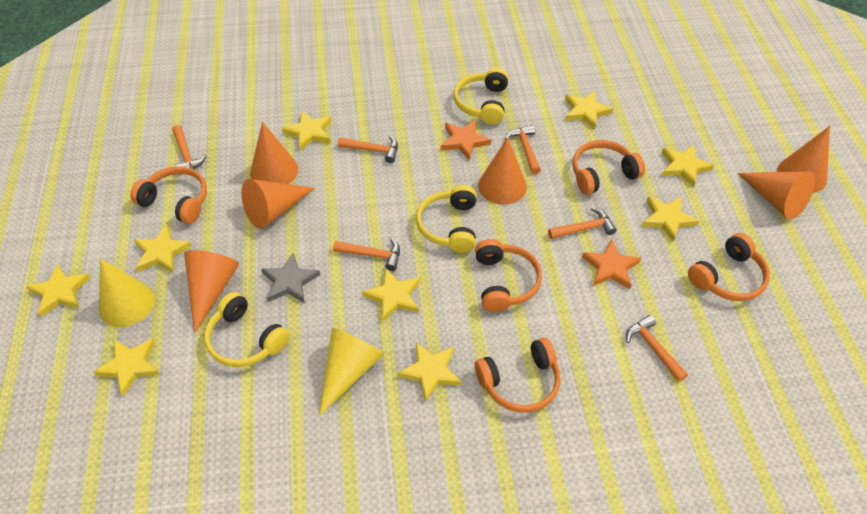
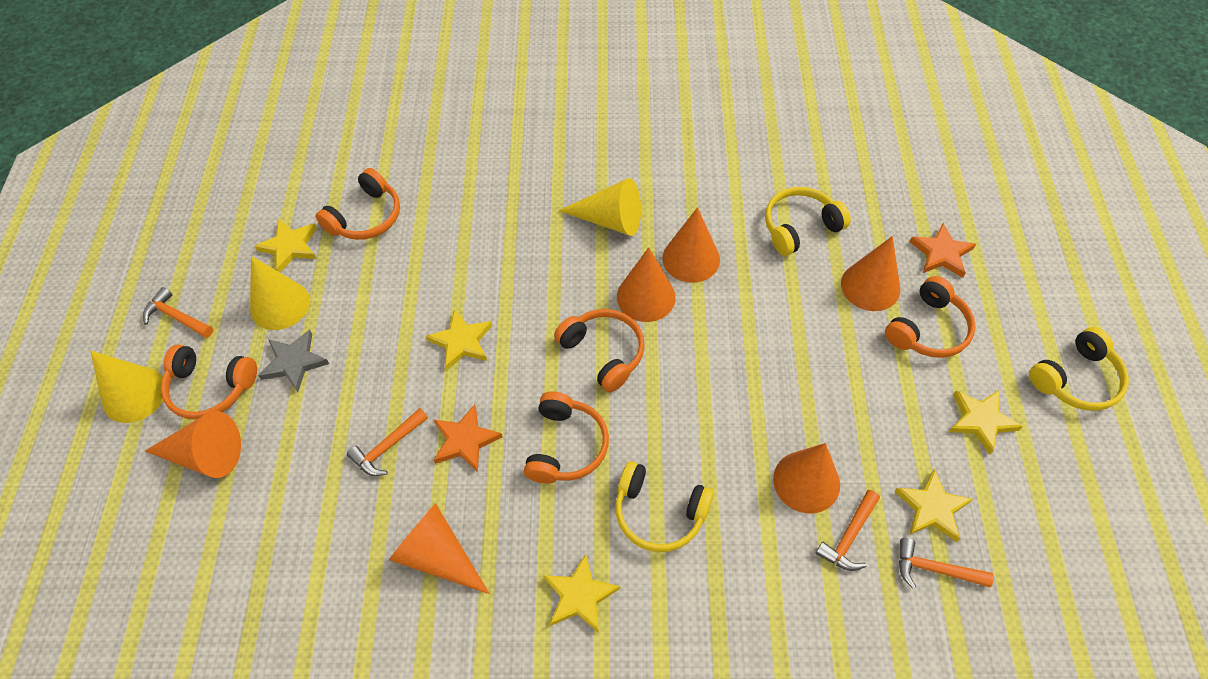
orange hammer: 6 -> 4
yellow cone: 2 -> 3
yellow star: 9 -> 5

